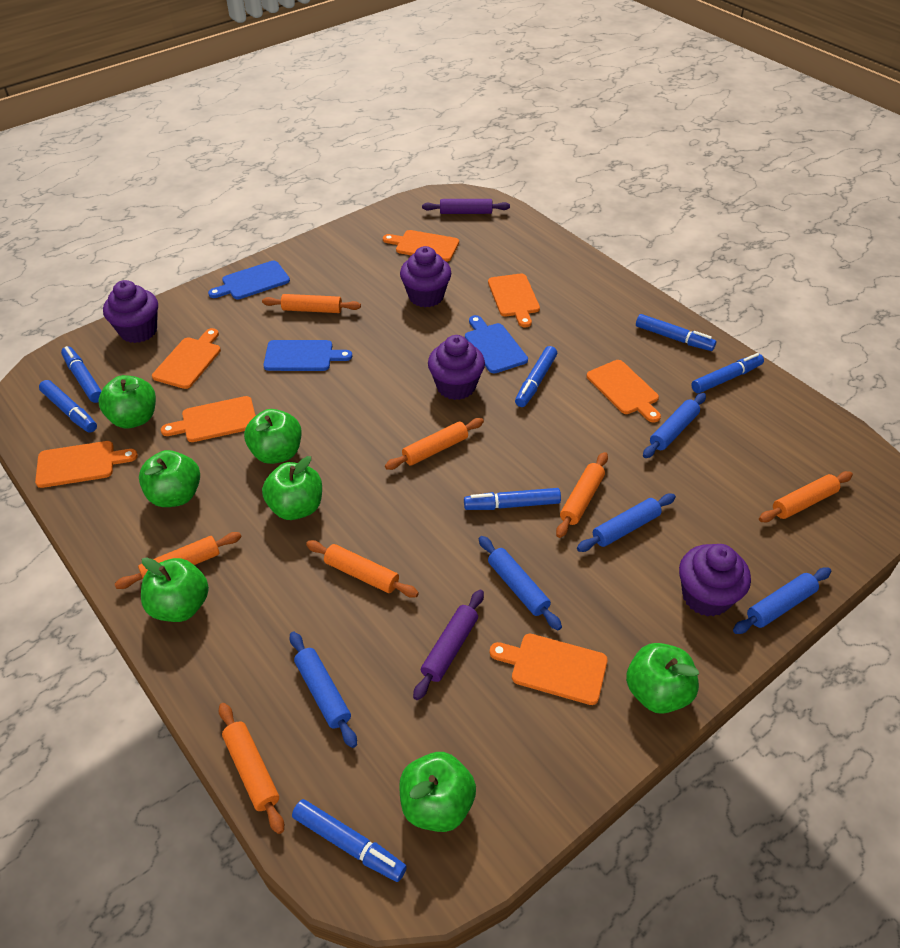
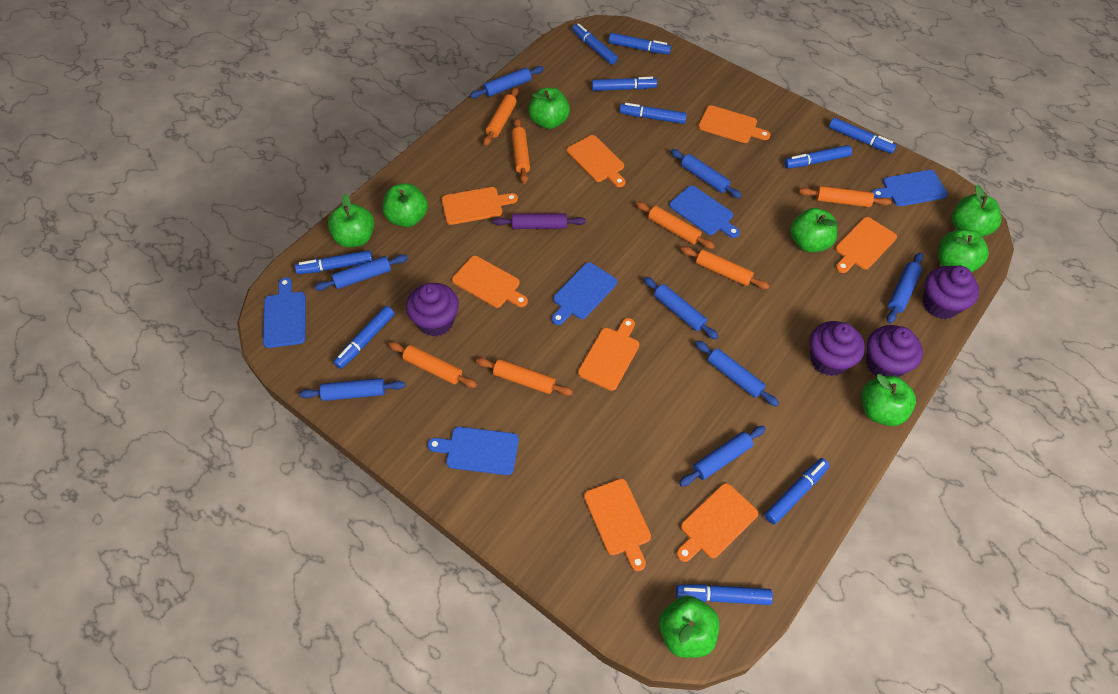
blue cutting board: 3 -> 5
blue marker: 7 -> 10
blue rolling pin: 5 -> 8
green apple: 7 -> 8
orange cutting board: 7 -> 8
purple rolling pin: 2 -> 1

